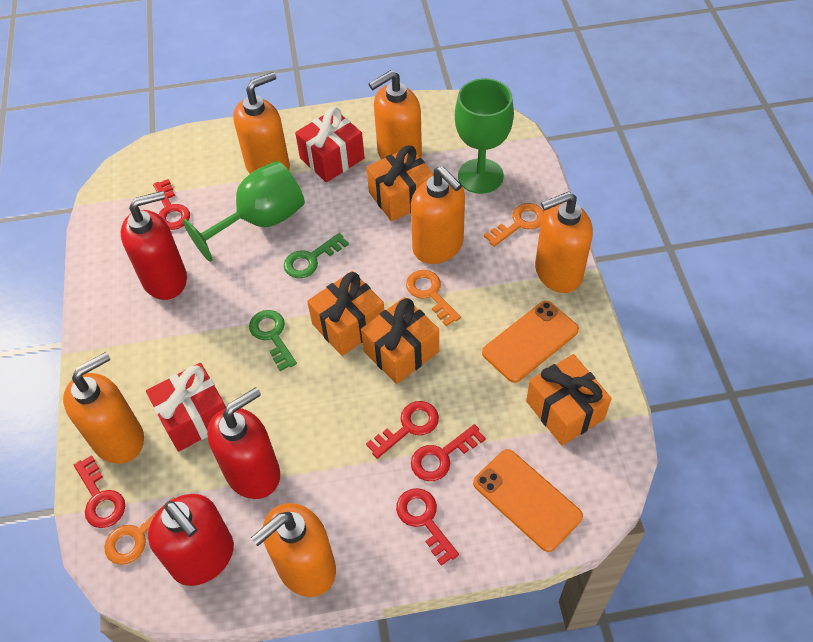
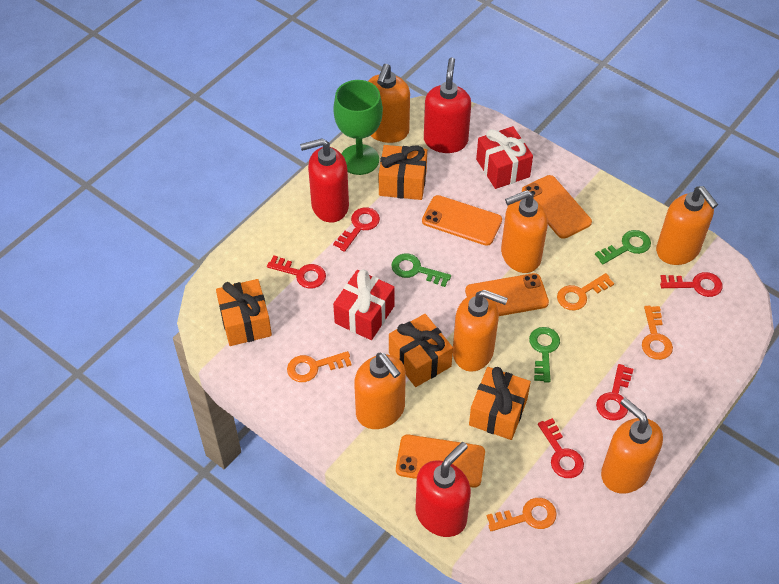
green goblet: 2 -> 1
green key: 2 -> 3
orange key: 3 -> 4
orange phone: 2 -> 4

